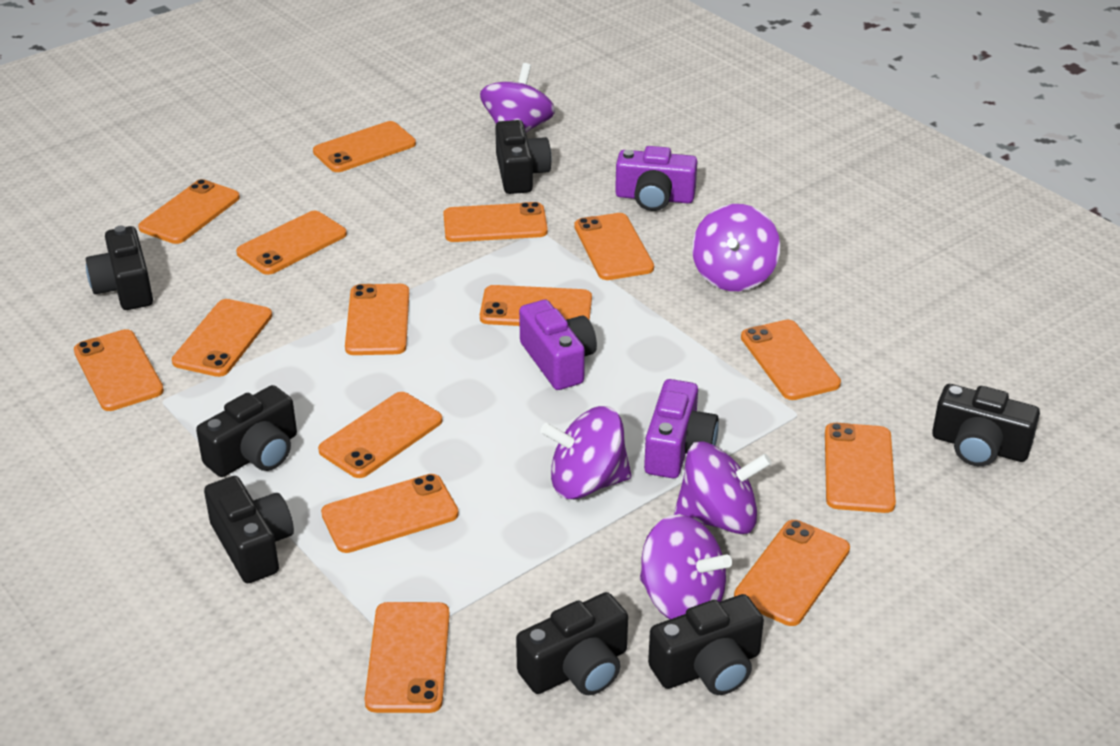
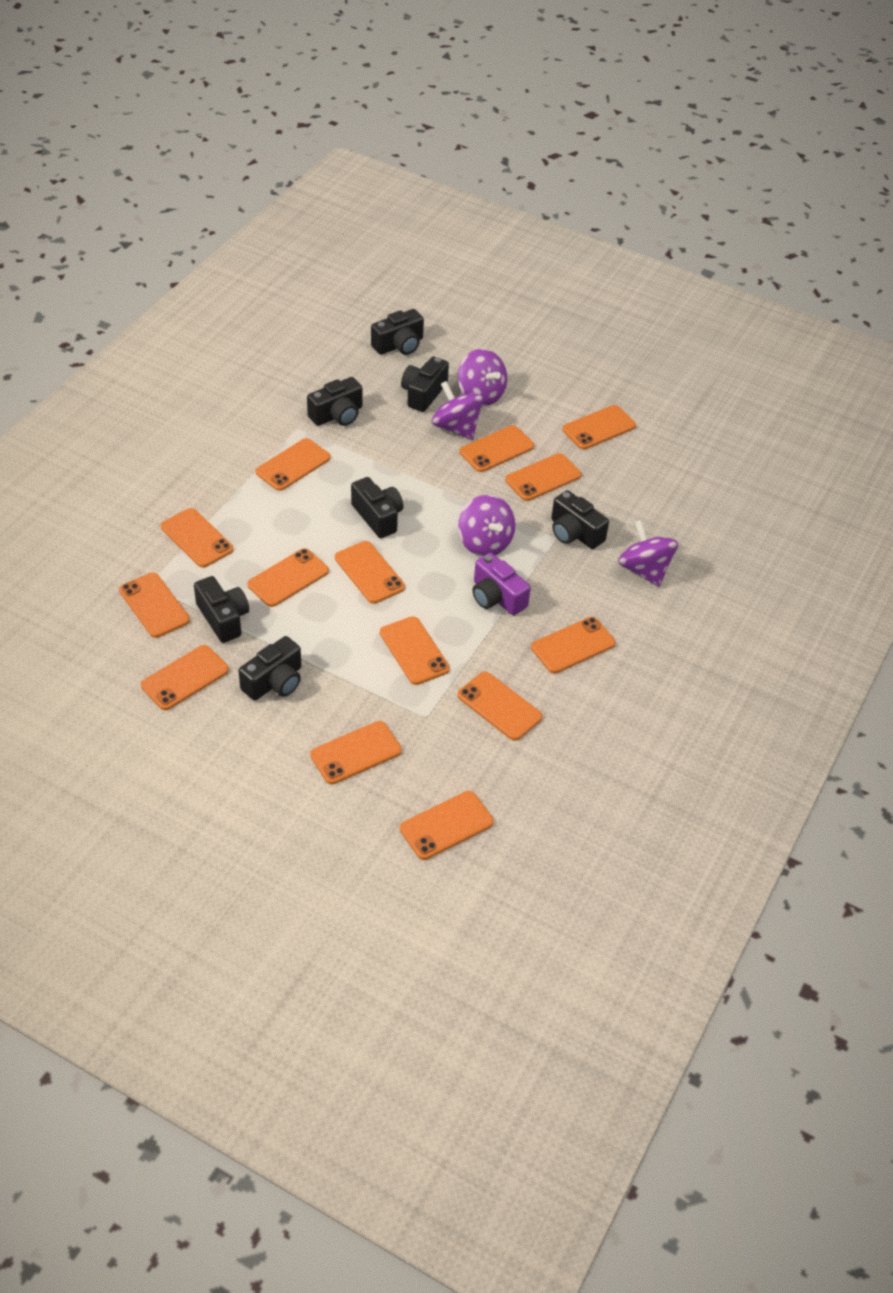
orange phone: 15 -> 14
purple camera: 3 -> 1
purple spinning top: 5 -> 4

